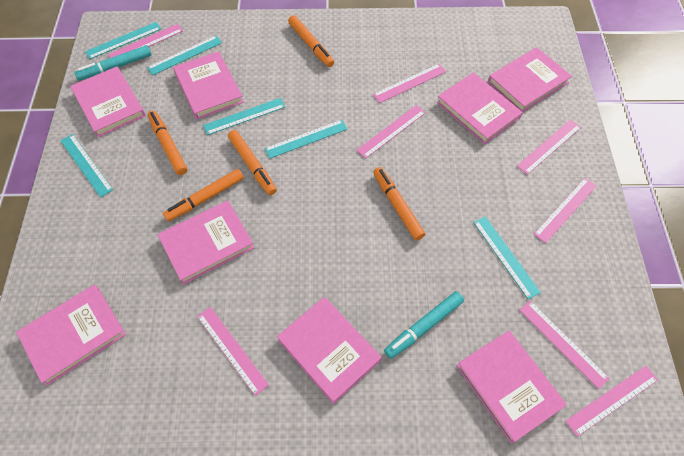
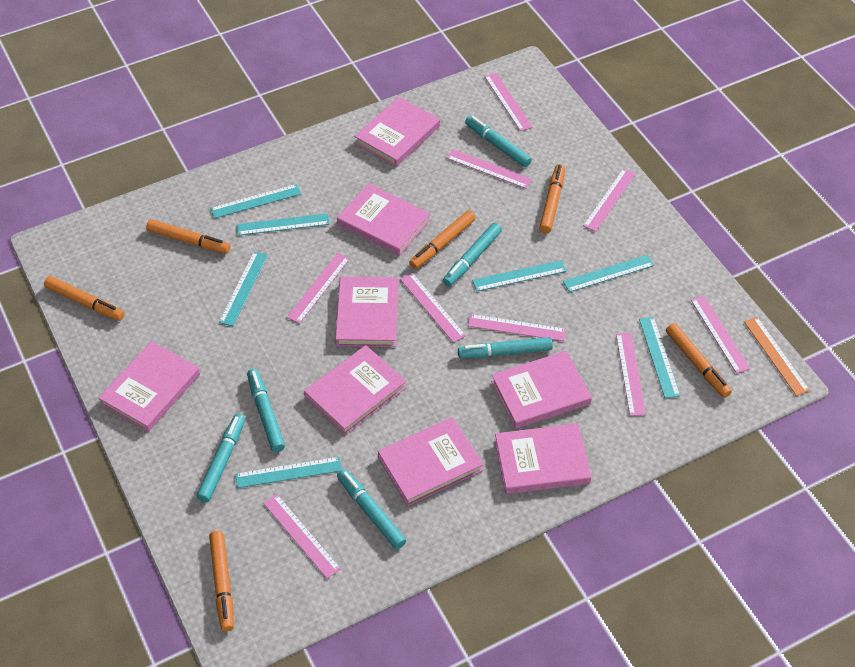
orange marker: 5 -> 6
orange ruler: 0 -> 1
pink ruler: 8 -> 9
turquoise marker: 2 -> 6
turquoise ruler: 6 -> 7

